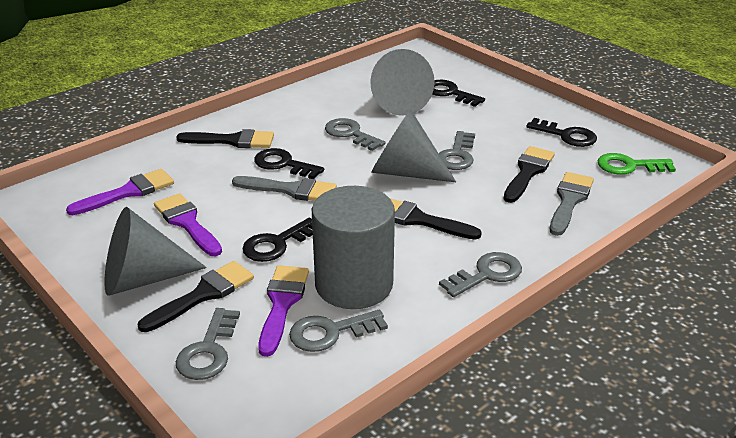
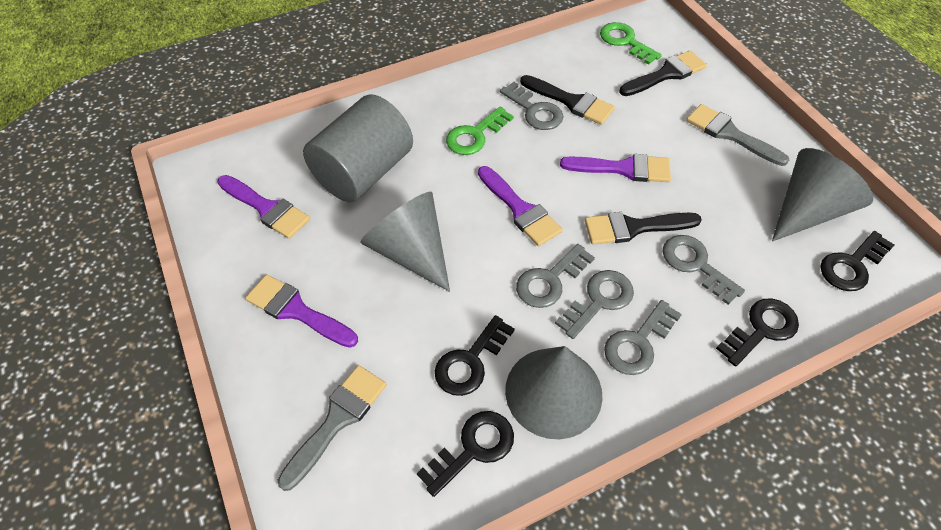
black brush: 4 -> 3
green key: 1 -> 2
purple brush: 3 -> 4

